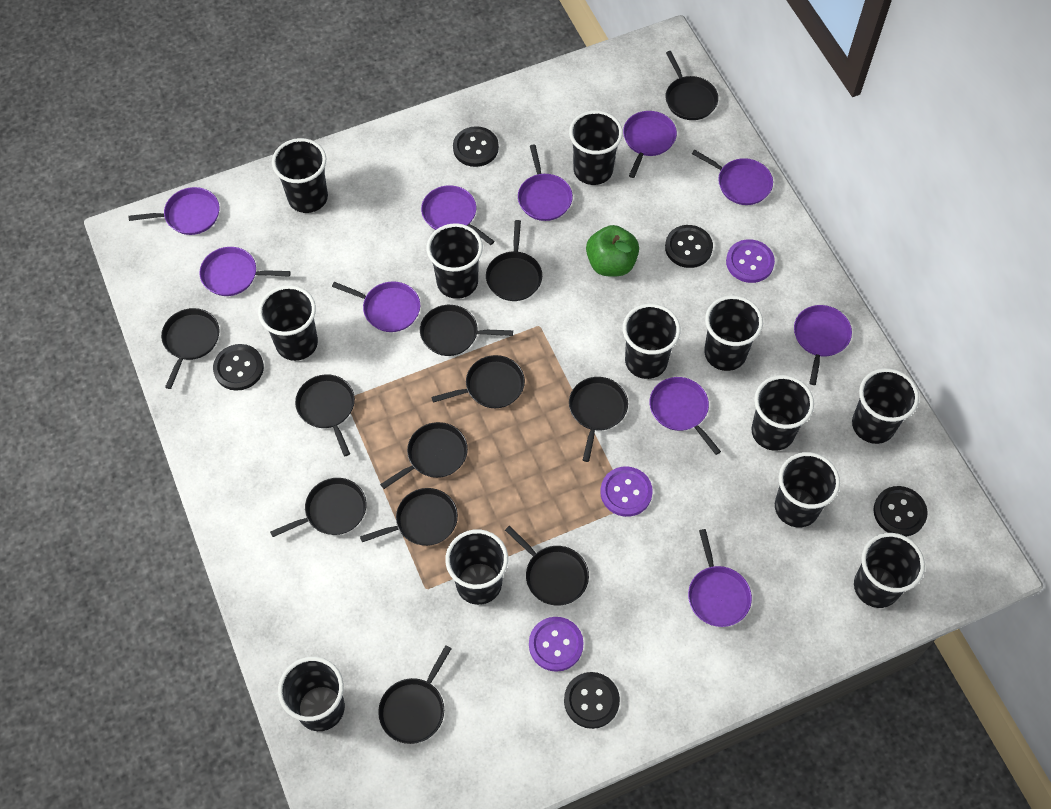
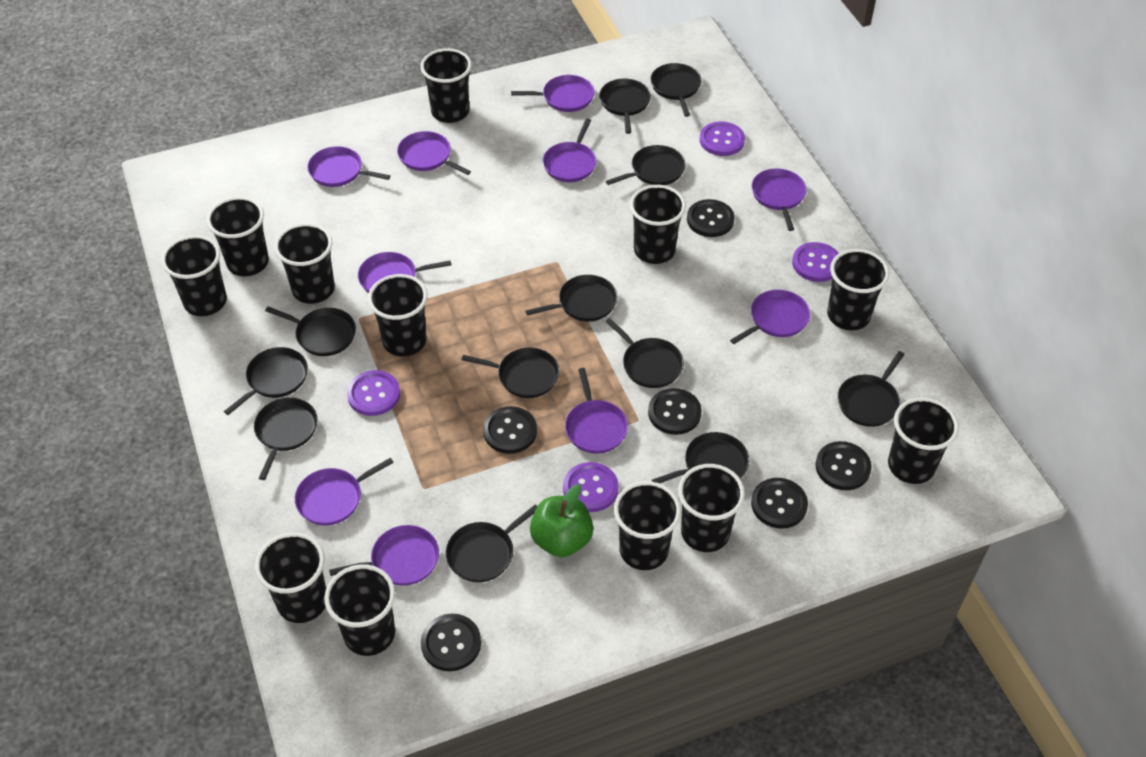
black button: 5 -> 6
purple button: 3 -> 4

